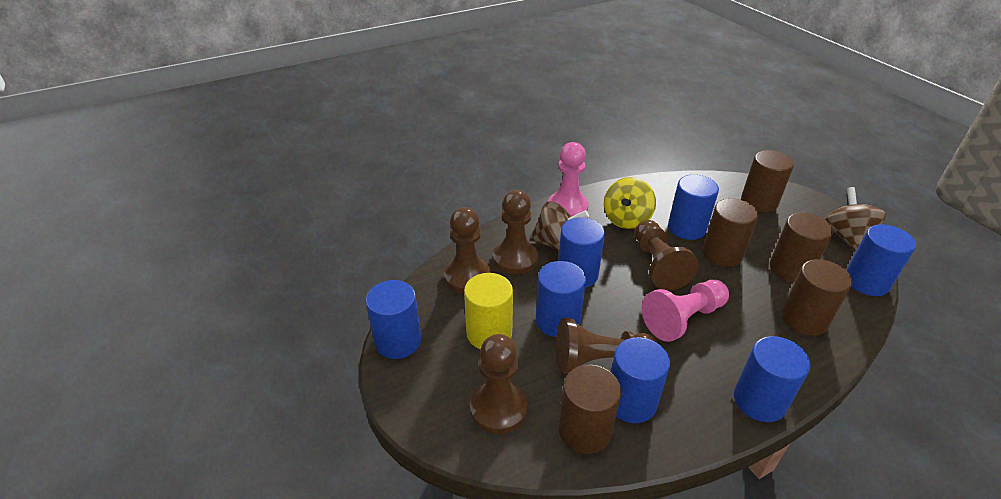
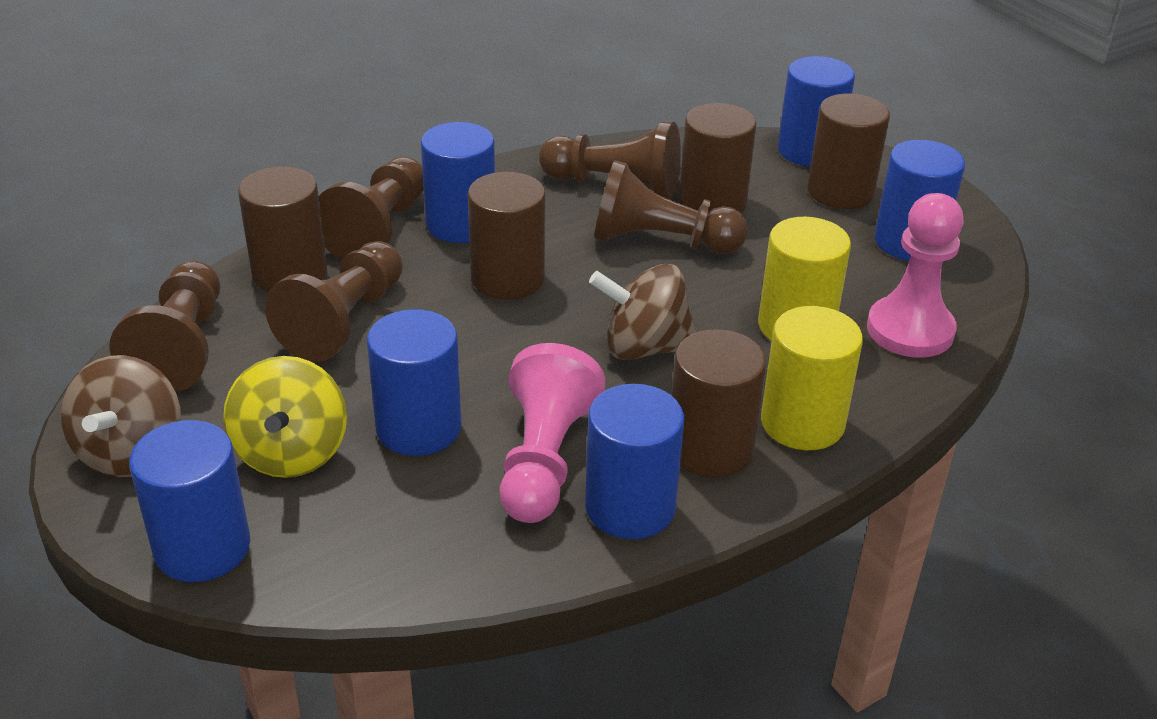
blue cylinder: 7 -> 6
yellow cylinder: 1 -> 2

